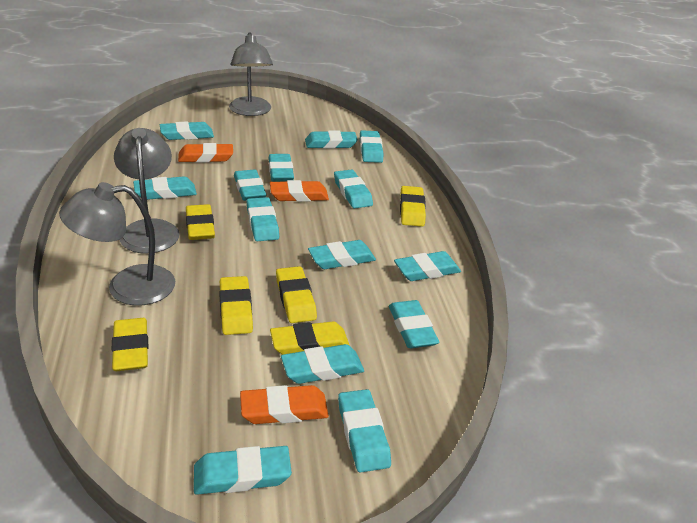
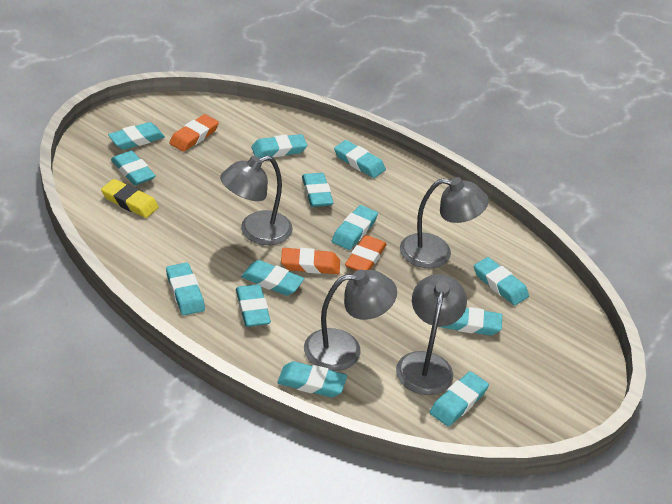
grey lamp: 3 -> 4
turquoise eraser: 14 -> 13
yellow eraser: 6 -> 1

